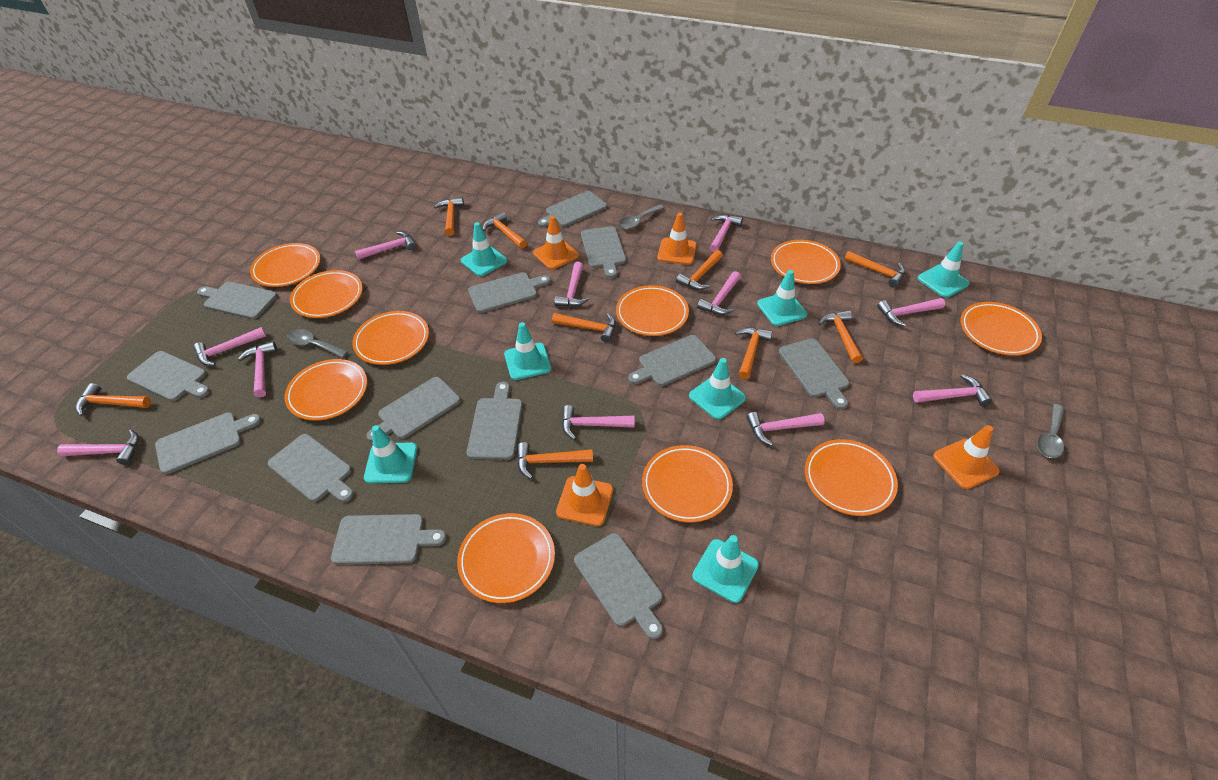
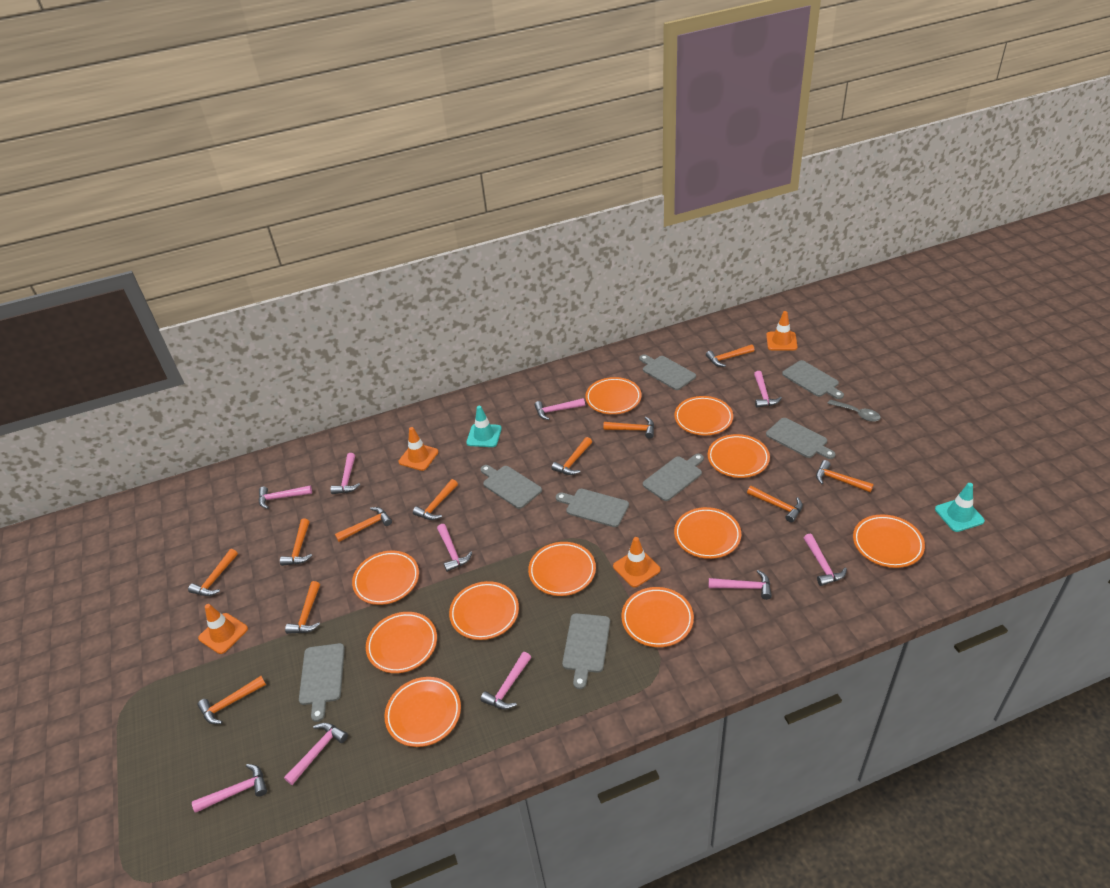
grey cutting board: 13 -> 8
grey spoon: 3 -> 1
orange hammer: 9 -> 11
orange plate: 10 -> 11
pink hammer: 11 -> 10
turquoise traffic cone: 7 -> 2

